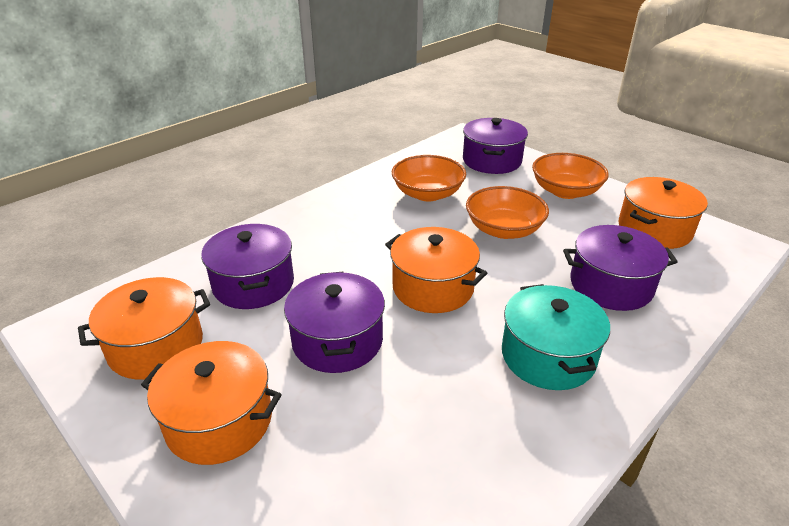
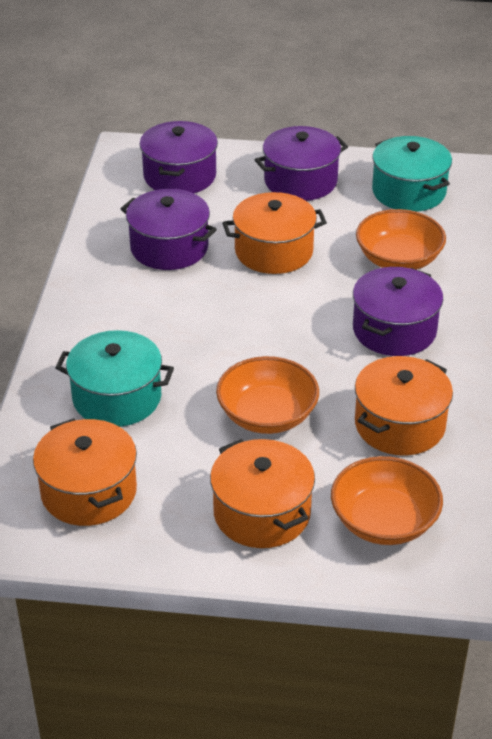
turquoise pot: 1 -> 2

